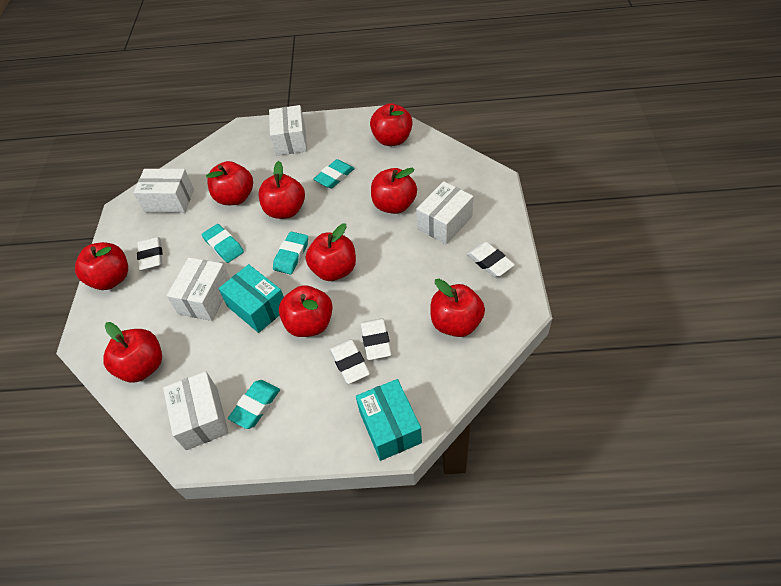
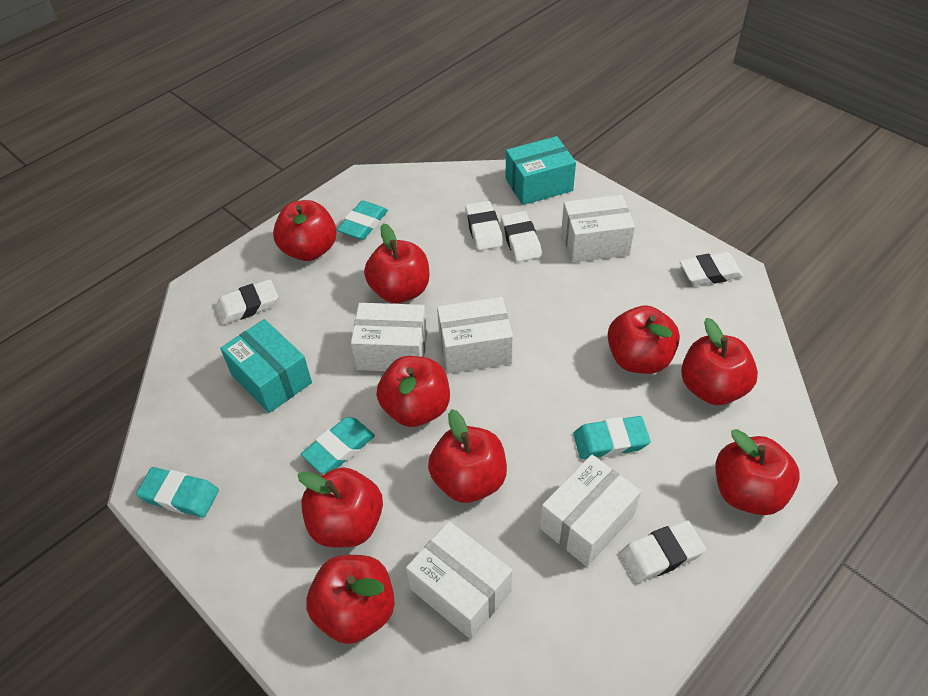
white eraser: 4 -> 5

